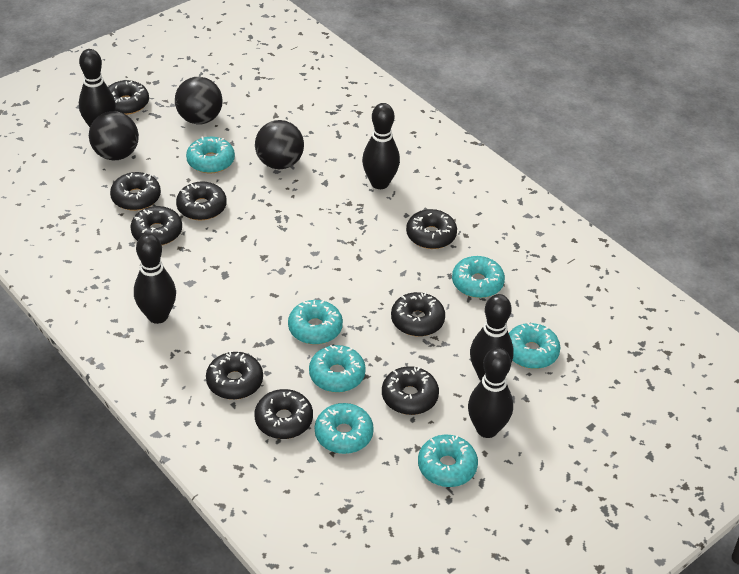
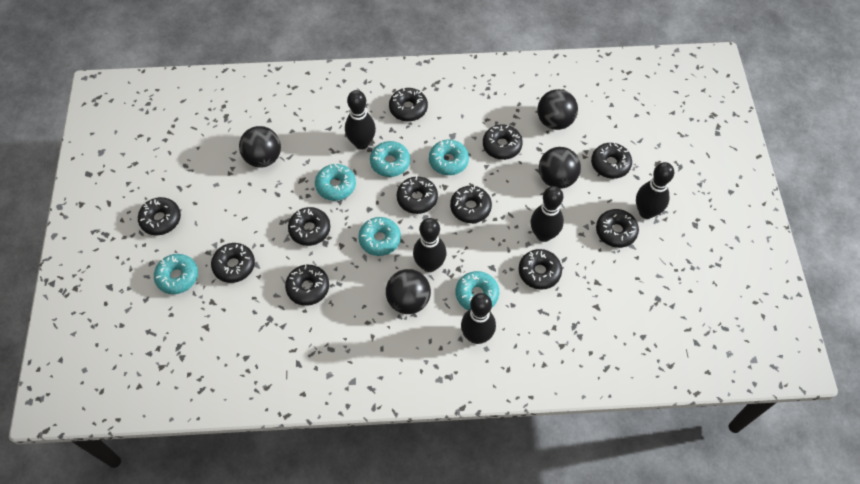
black ball: 3 -> 4
black donut: 9 -> 11
turquoise donut: 7 -> 6

